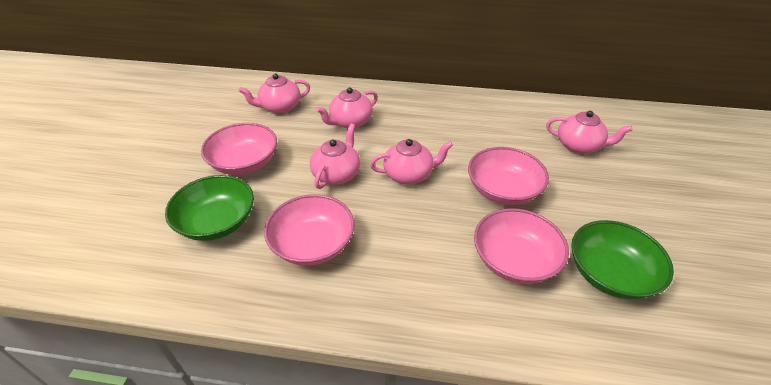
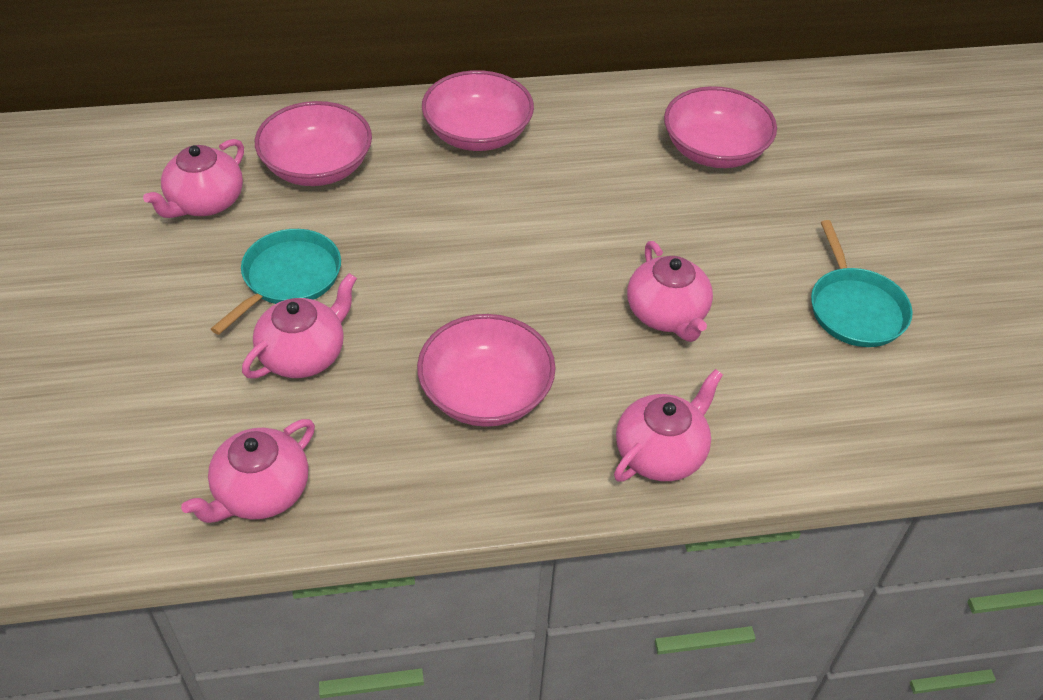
green bowl: 2 -> 0
turquoise pan: 0 -> 2

